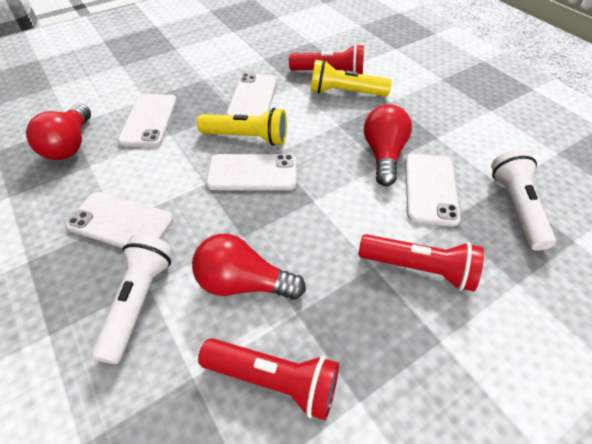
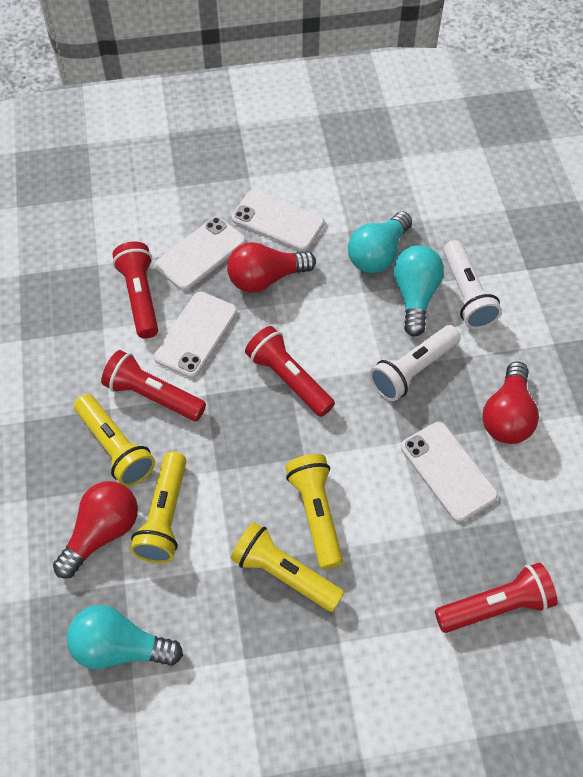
red flashlight: 3 -> 4
turquoise light bulb: 0 -> 3
white phone: 5 -> 4
yellow flashlight: 2 -> 4

